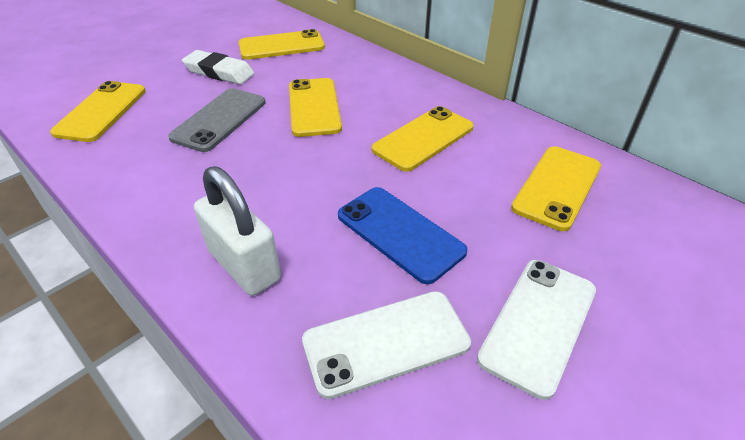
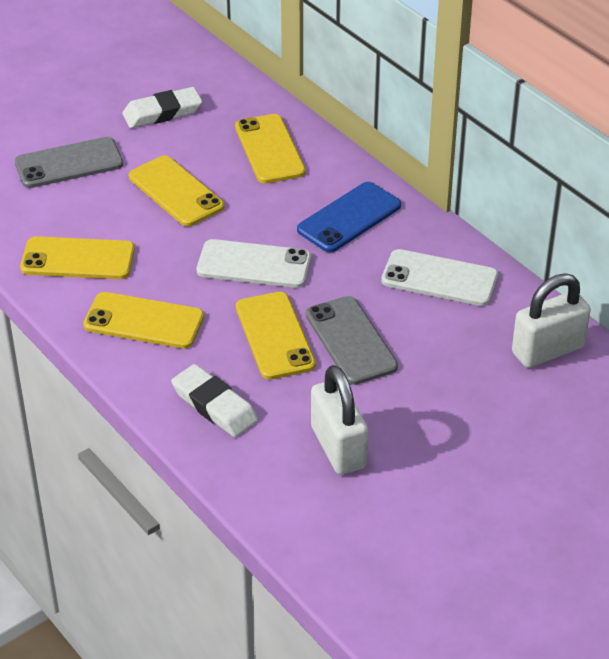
grey phone: 1 -> 2
white eraser: 1 -> 2
white padlock: 1 -> 2

